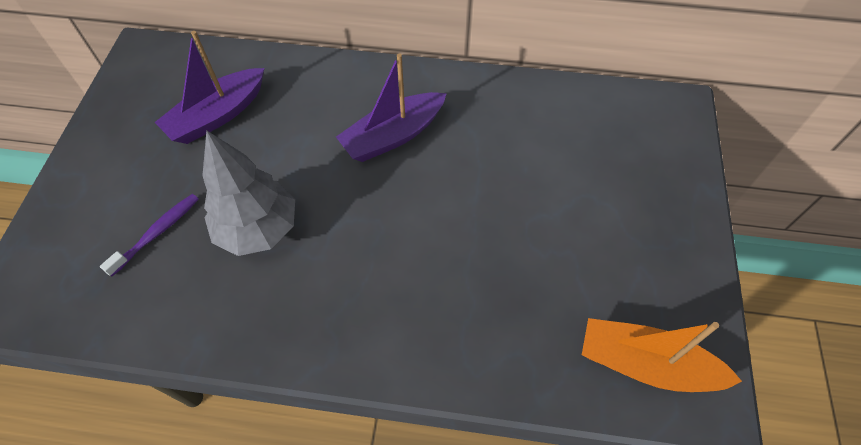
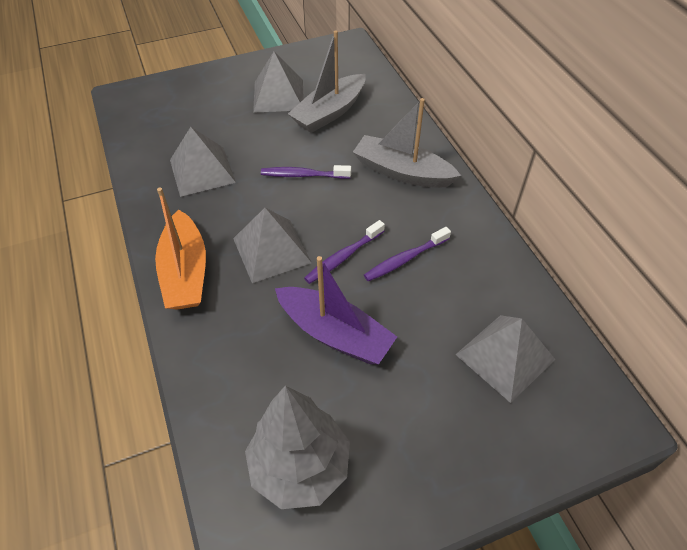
grey boat: 0 -> 2
grey pyramid: 0 -> 4
purple boat: 2 -> 1
purple toothbrush: 1 -> 3

